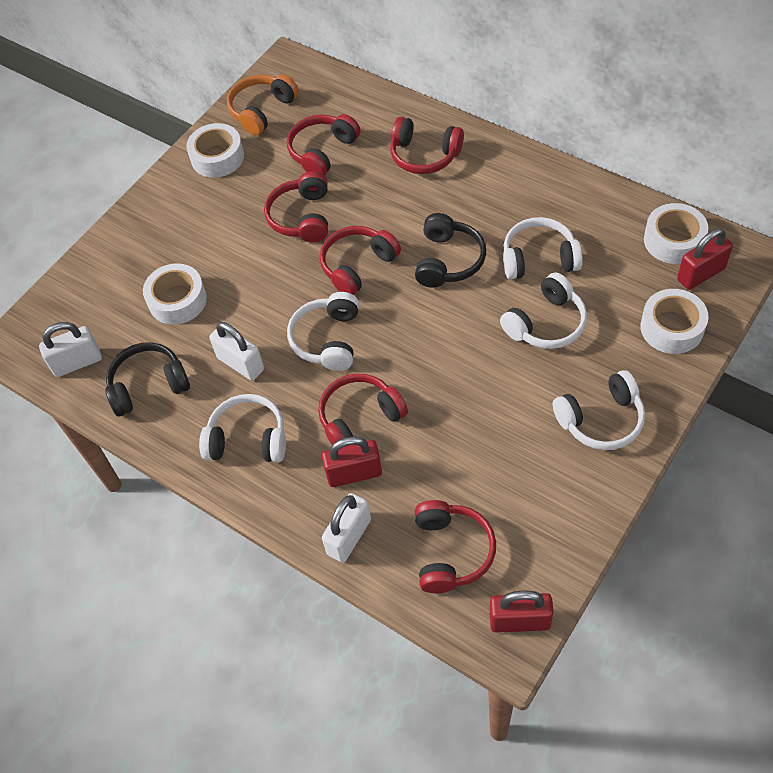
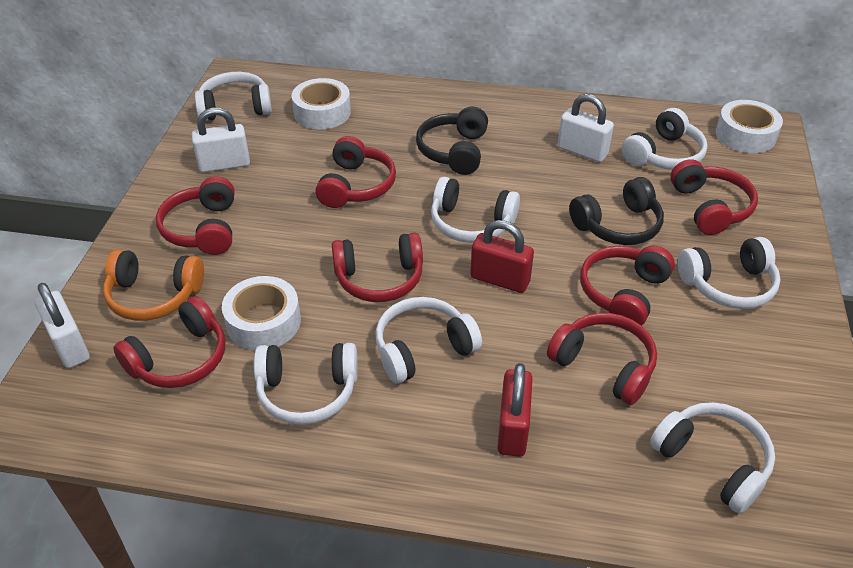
red headphones: 6 -> 7
red padlock: 3 -> 2
white headphones: 5 -> 7
white tape: 4 -> 3

